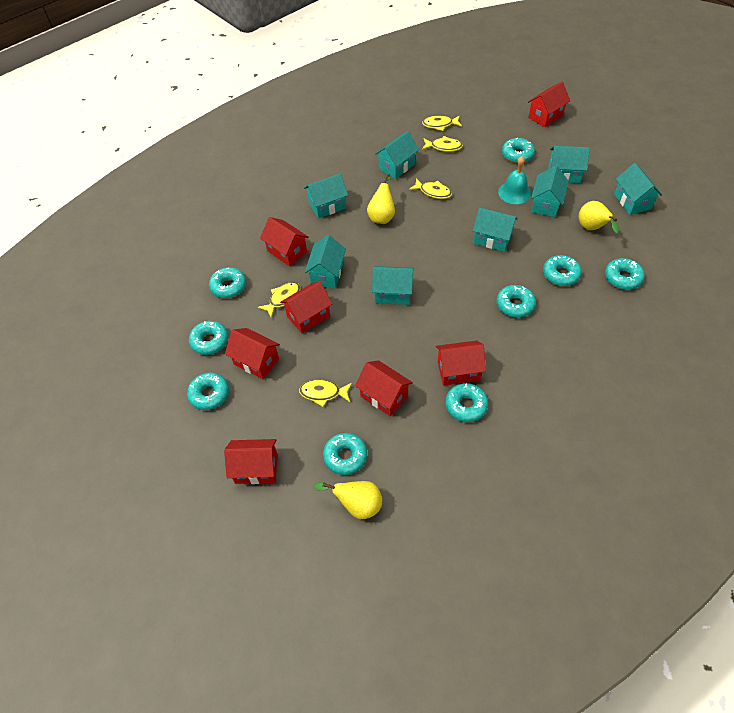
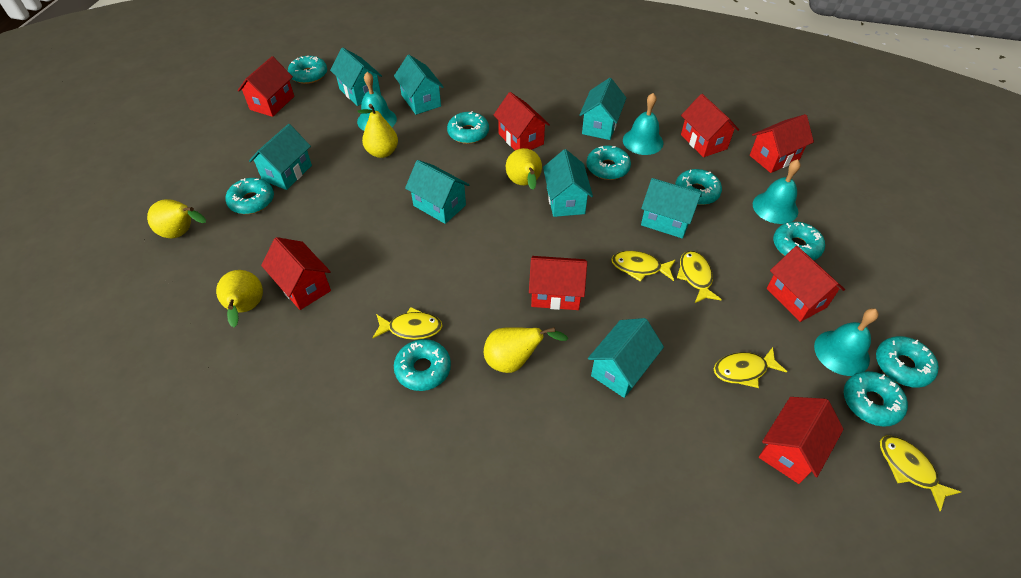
red house: 7 -> 8
turquoise bell: 1 -> 4
yellow pear: 3 -> 5

